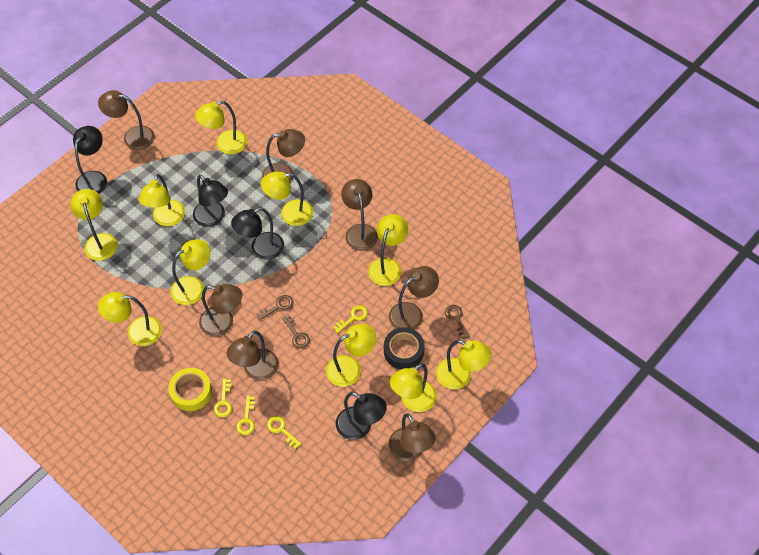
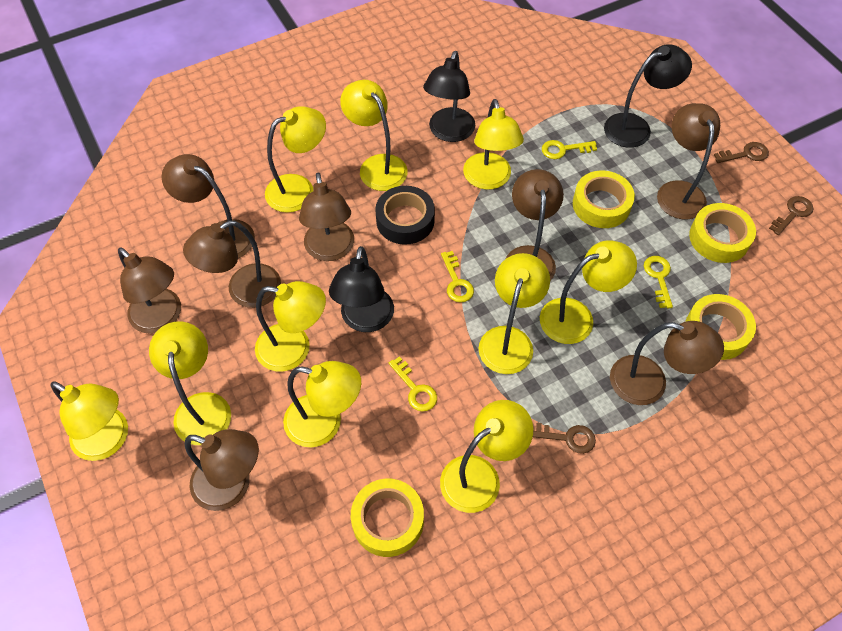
black lamp: 4 -> 3
brown lamp: 7 -> 8
yellow tape: 1 -> 4

